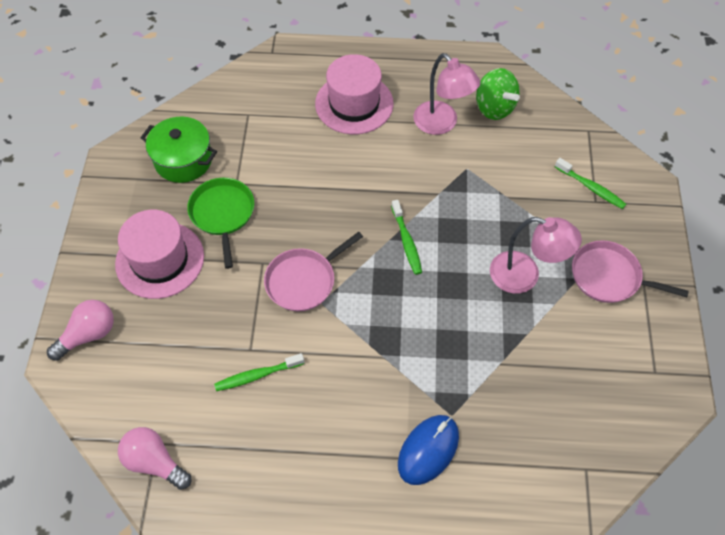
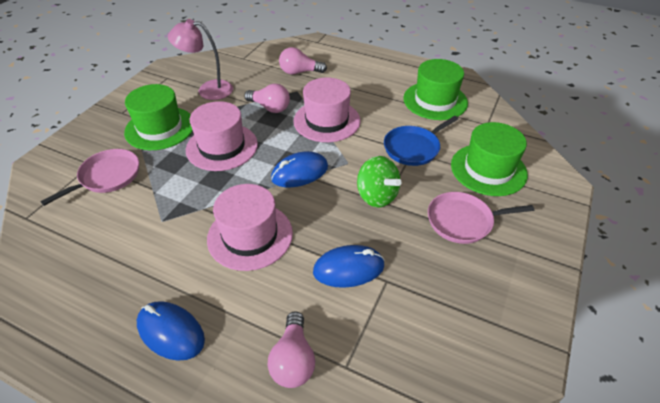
blue mouse: 1 -> 3
blue pan: 0 -> 1
green hat: 0 -> 3
green pan: 1 -> 0
green pot: 1 -> 0
green toothbrush: 3 -> 0
pink hat: 2 -> 3
pink lamp: 2 -> 1
pink light bulb: 2 -> 3

